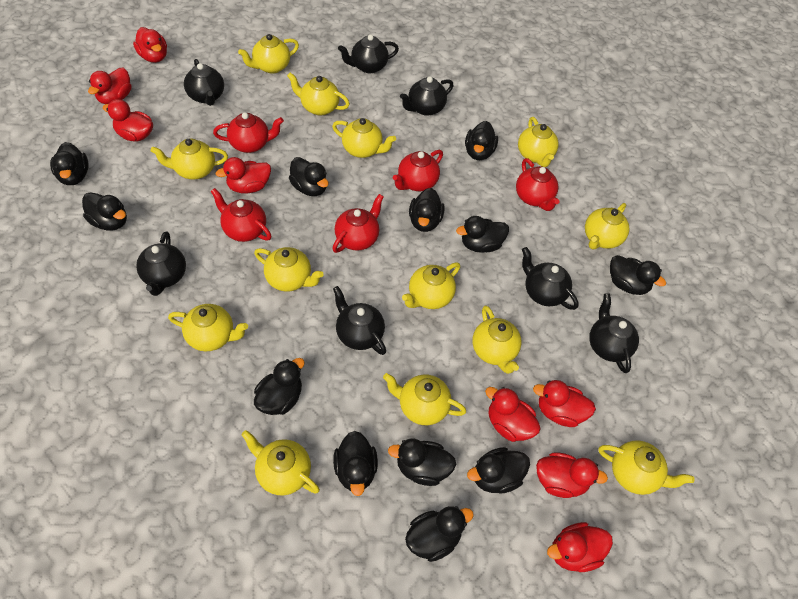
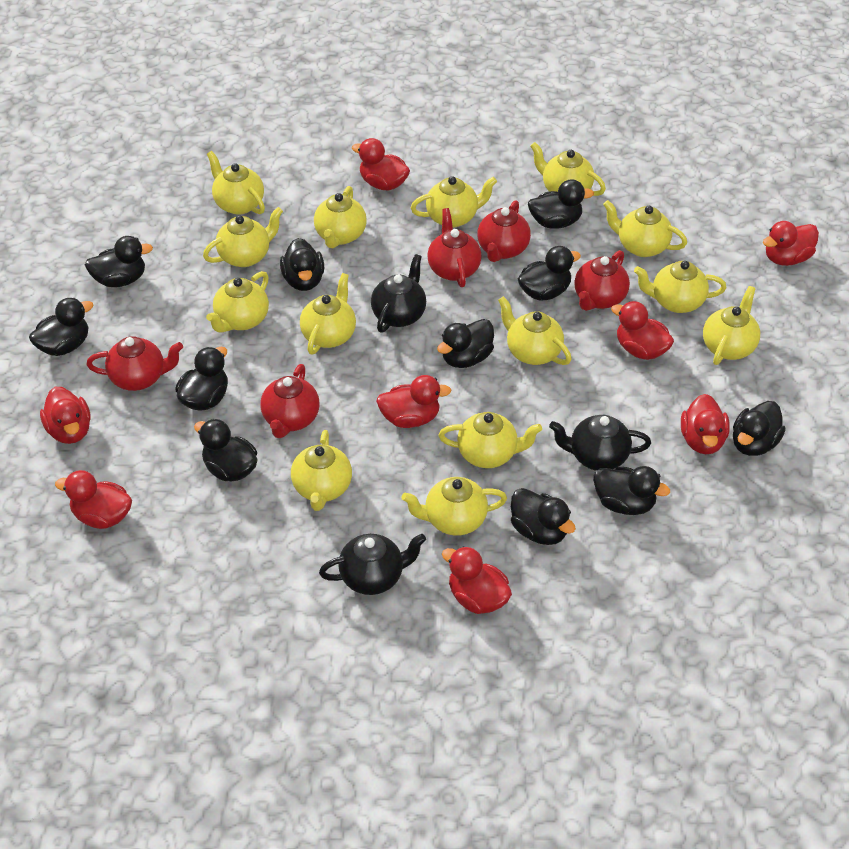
black duck: 12 -> 11
black teapot: 7 -> 3
yellow teapot: 13 -> 14

